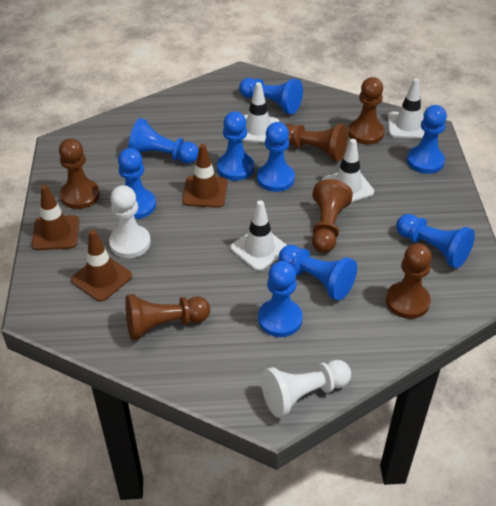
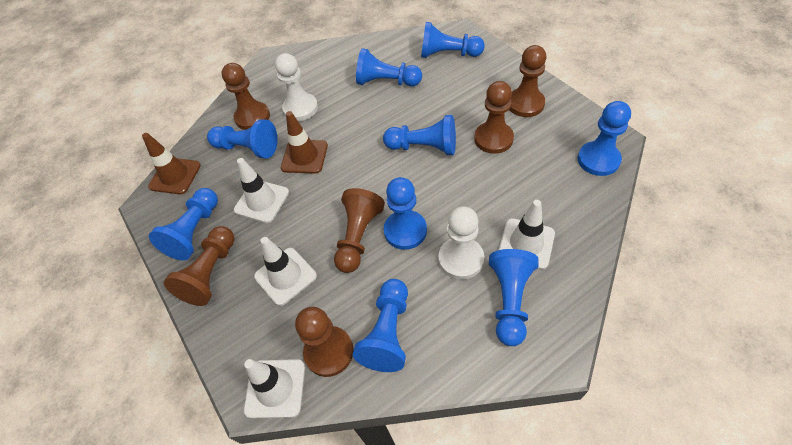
brown traffic cone: 3 -> 2

